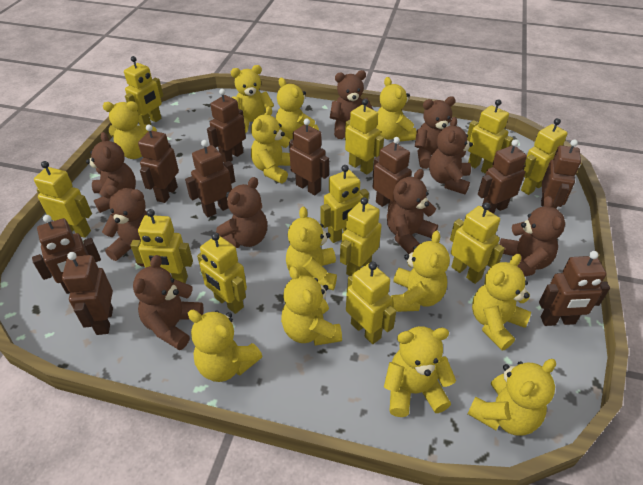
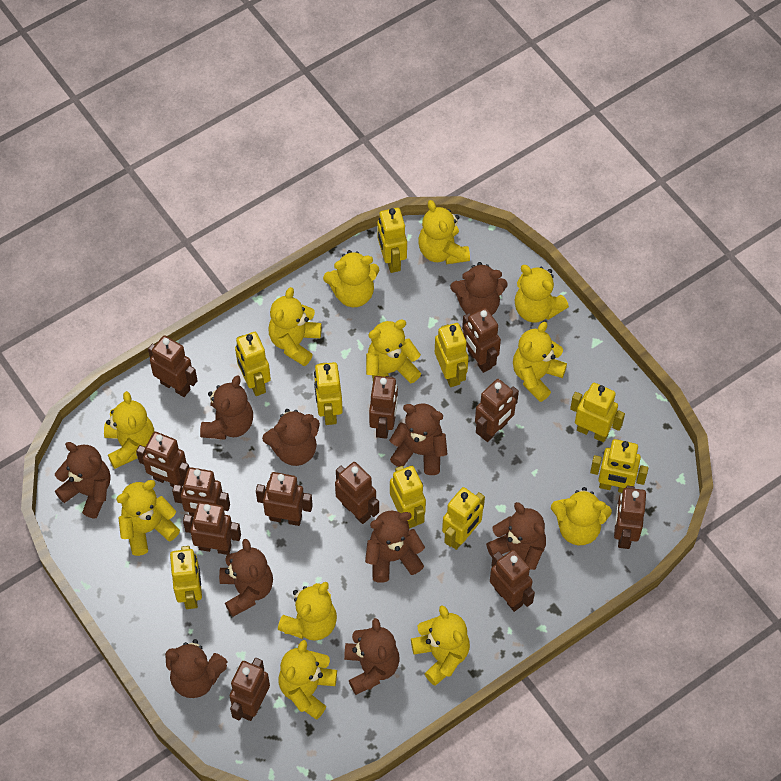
brown robot: 10 -> 12
brown teddy bear: 9 -> 10
yellow robot: 11 -> 9

